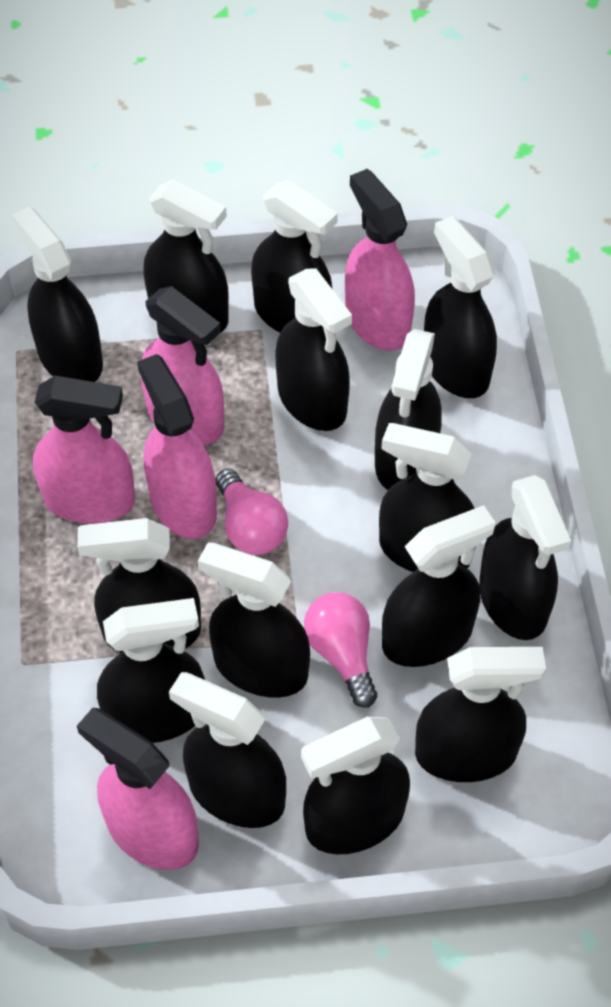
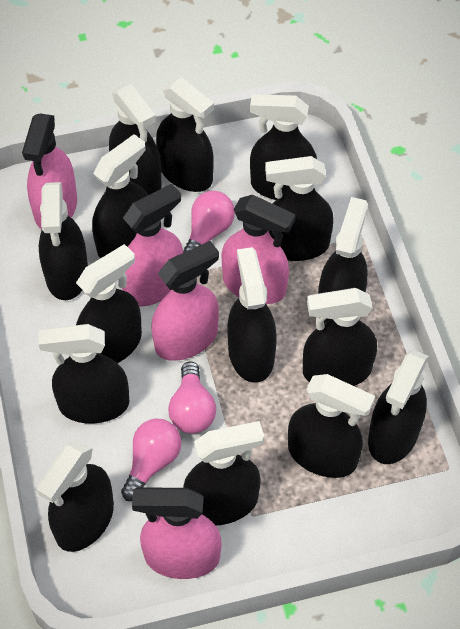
pink light bulb: 2 -> 3

